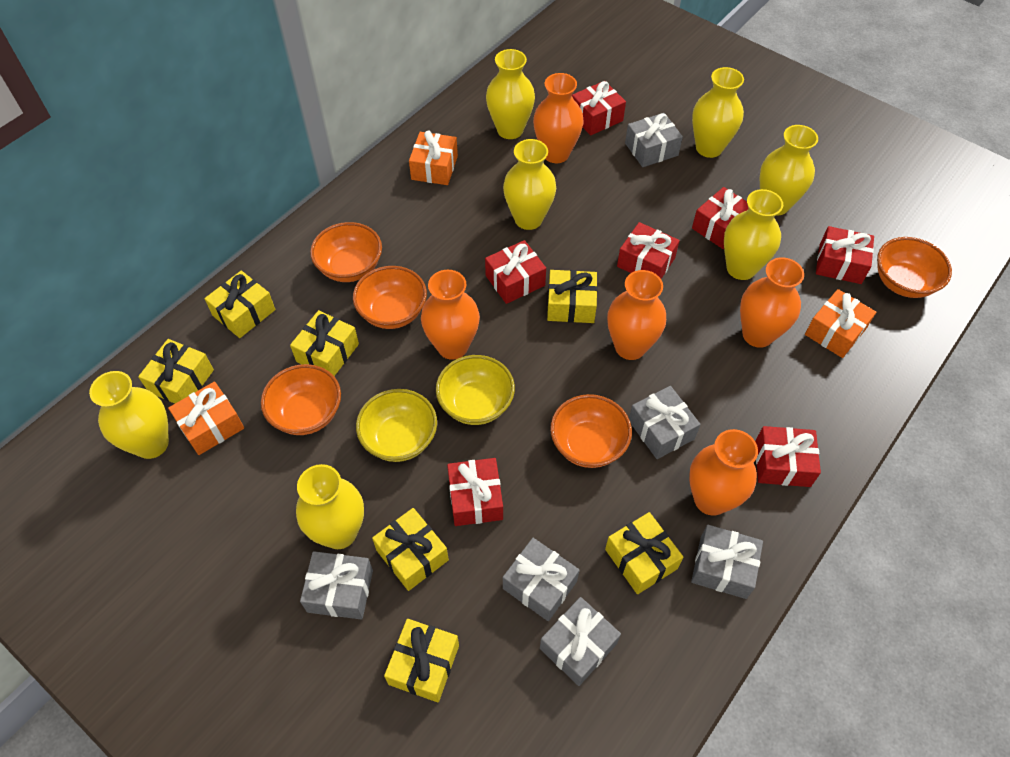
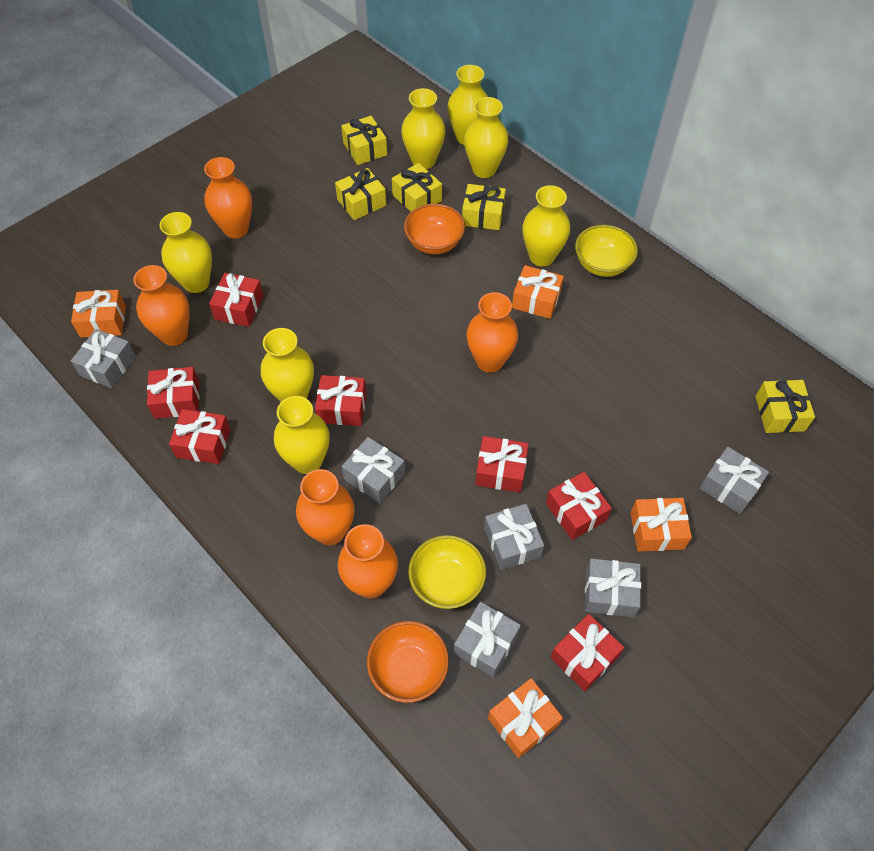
orange bowl: 5 -> 2
orange gift: 3 -> 4
yellow gift: 7 -> 5

